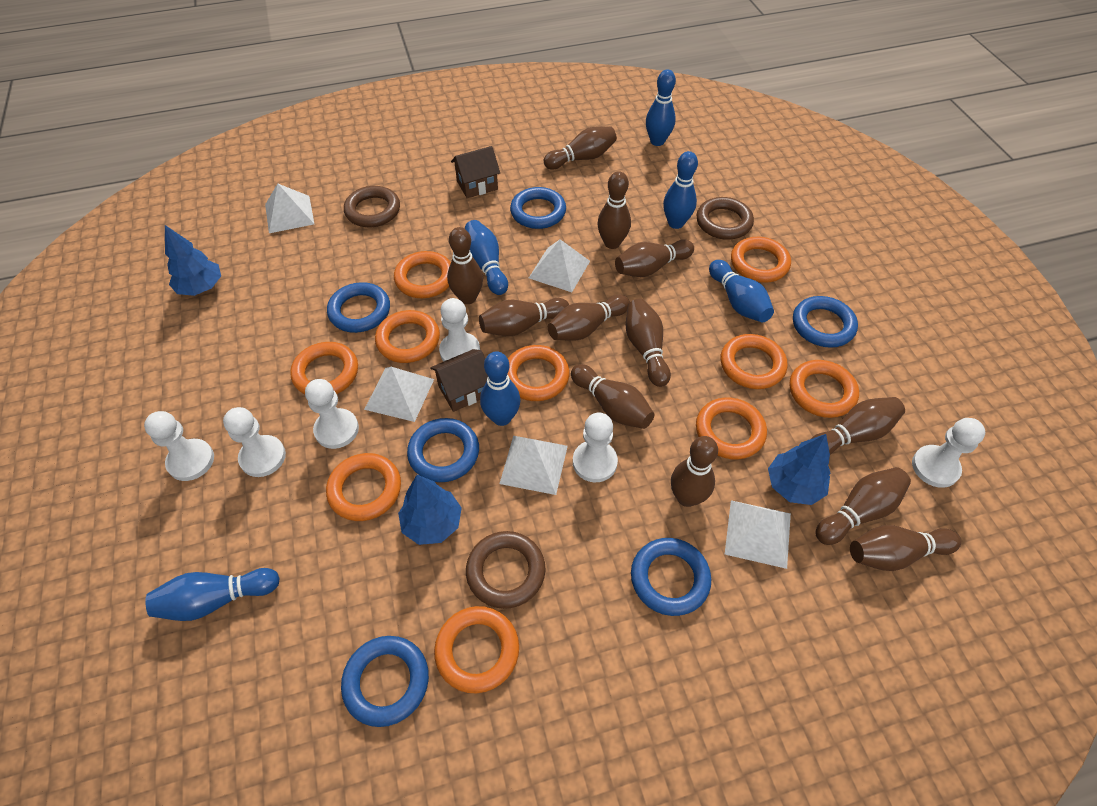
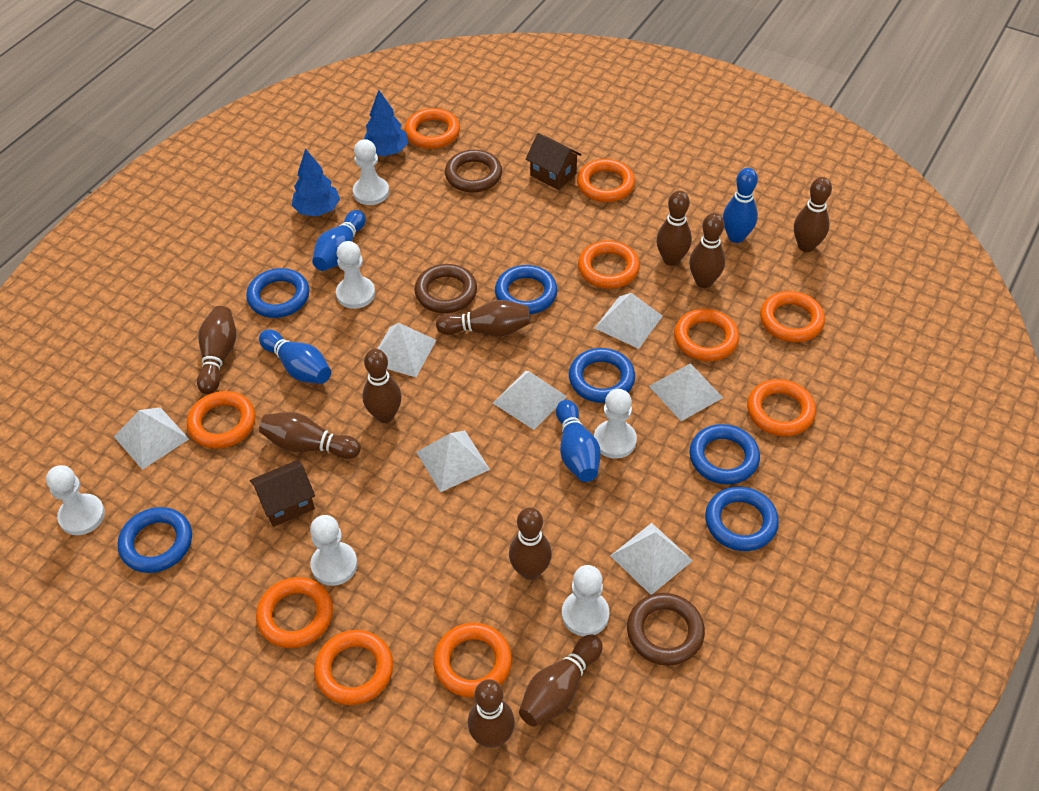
blue bowling pin: 6 -> 4
blue tree: 3 -> 2
brown bowling pin: 12 -> 10
white pyramid: 5 -> 7

